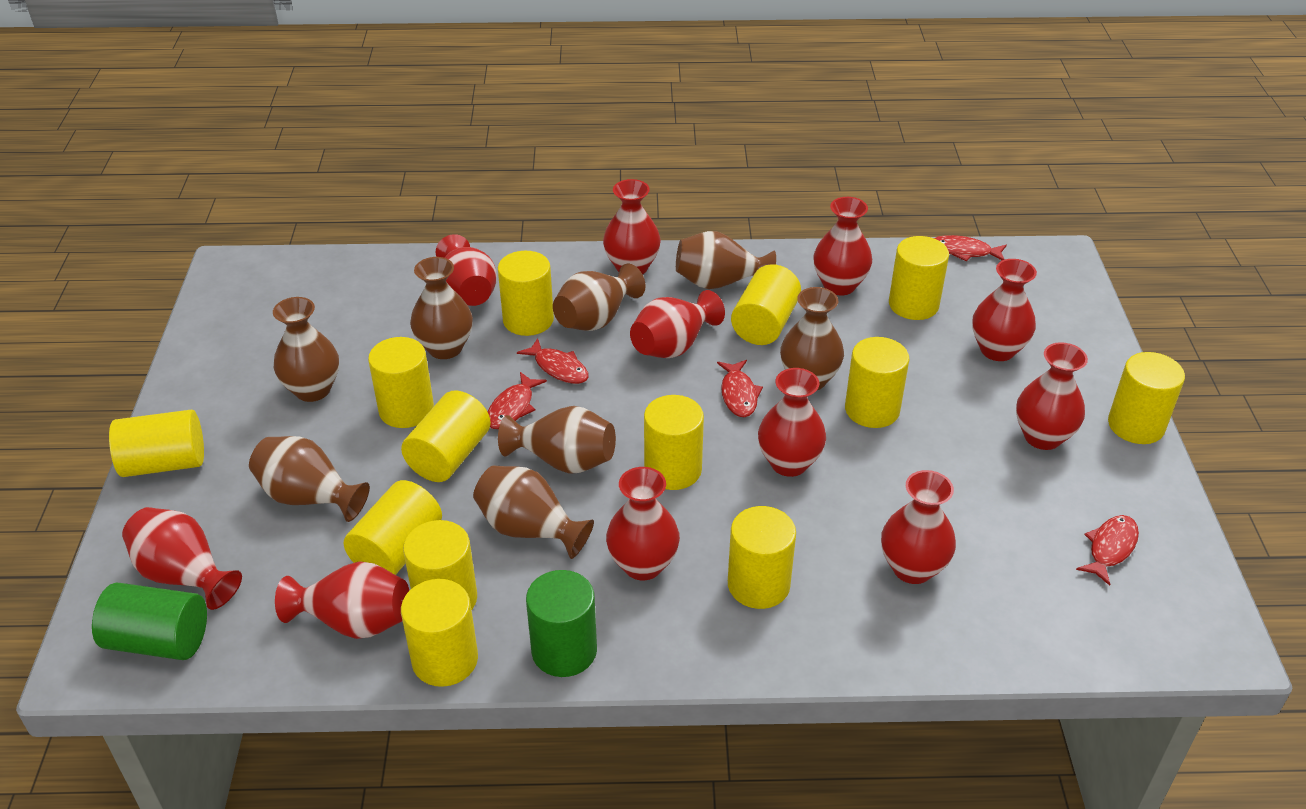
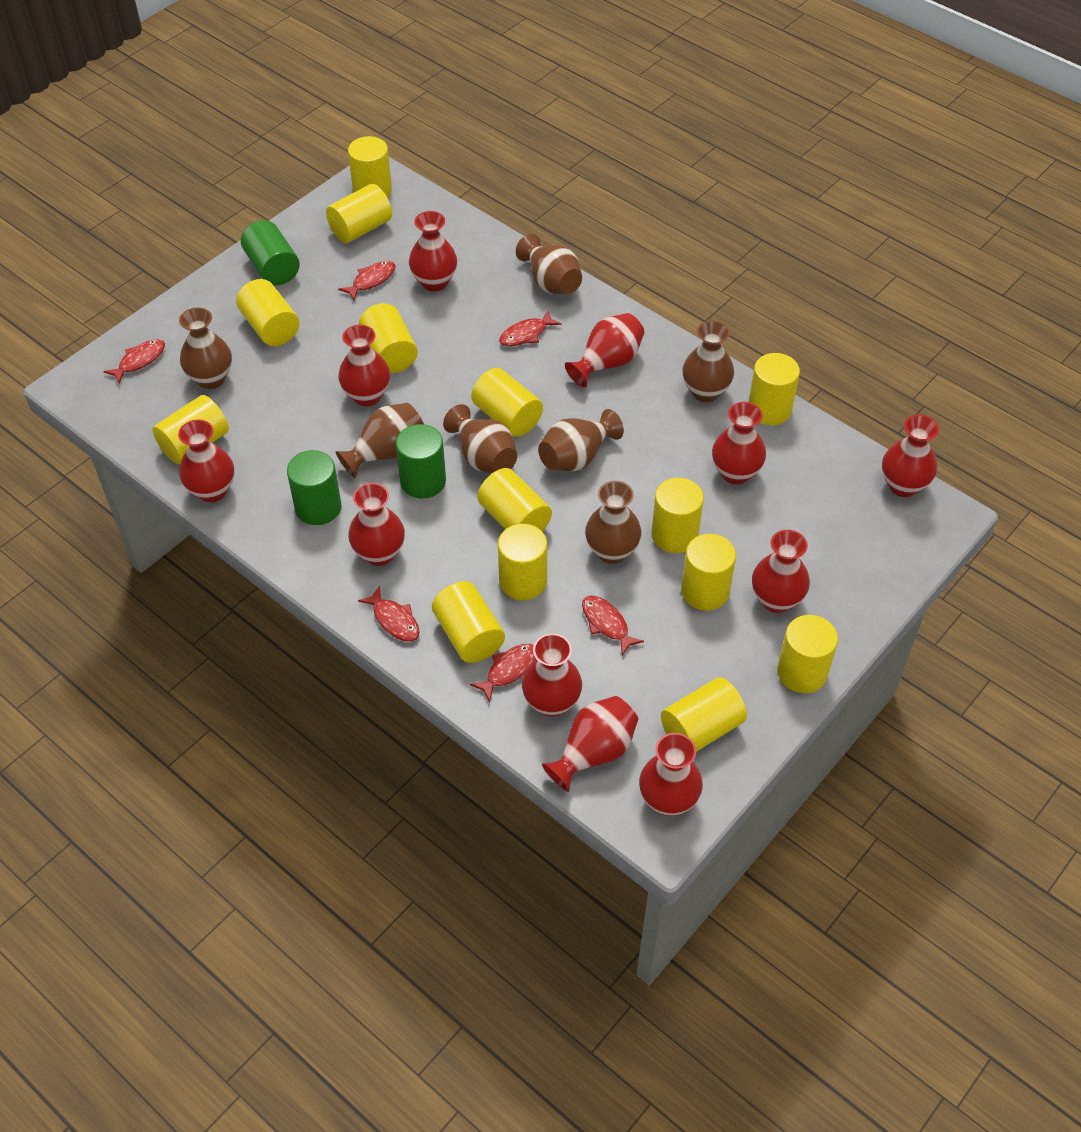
brown vase: 8 -> 7
green cylinder: 2 -> 3
red fish: 5 -> 6
yellow cylinder: 13 -> 14

